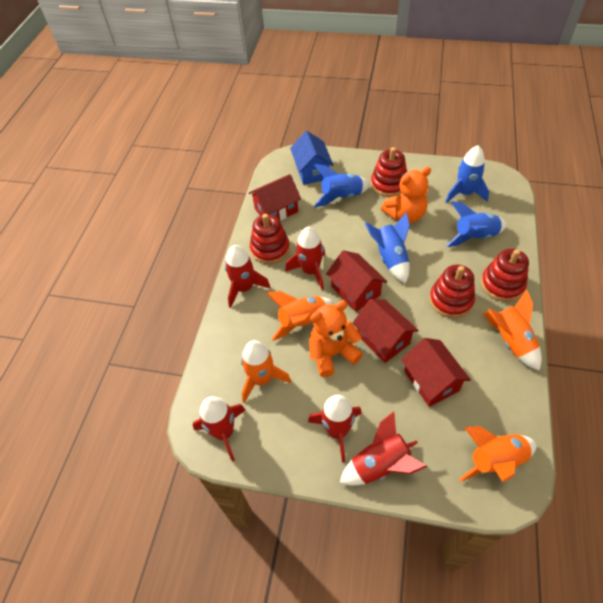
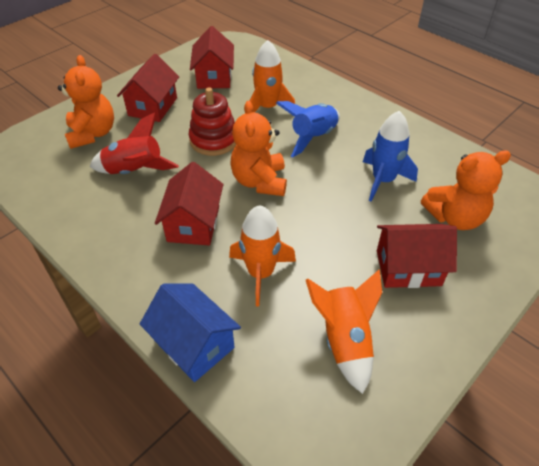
blue rocket: 4 -> 2
orange rocket: 4 -> 3
orange teddy bear: 2 -> 3
red rocket: 5 -> 1
red stacking toy: 4 -> 1

